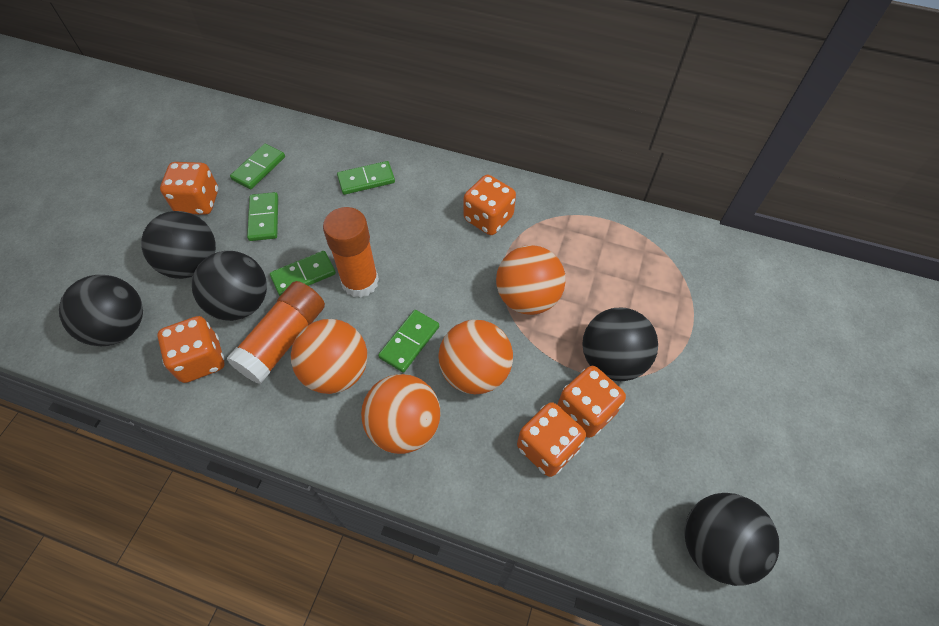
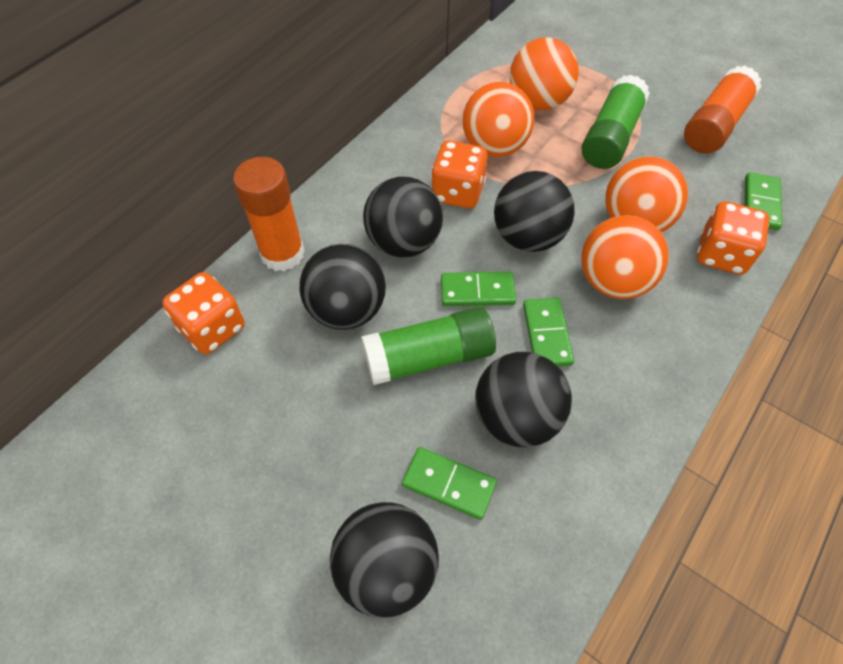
green domino: 5 -> 4
green glue stick: 0 -> 2
orange dice: 5 -> 3

